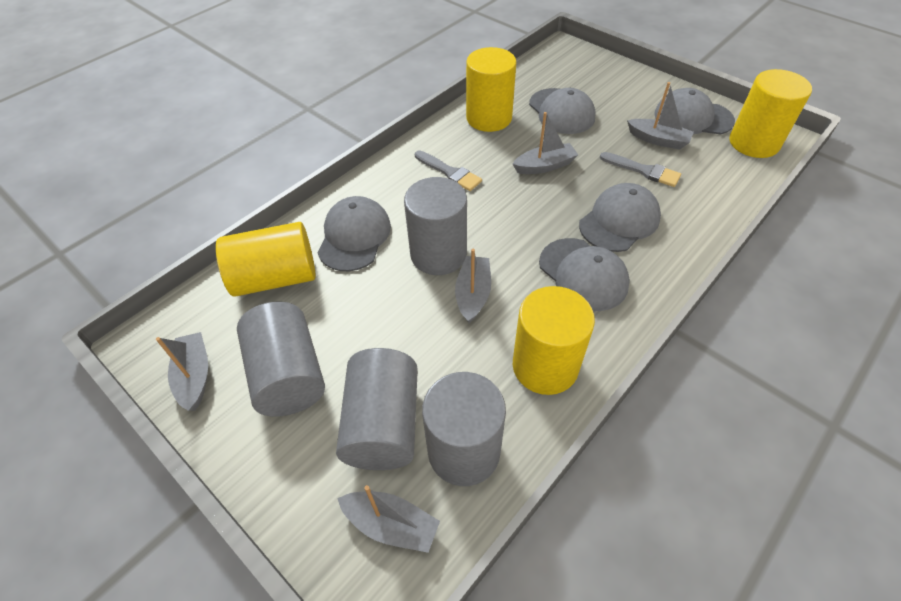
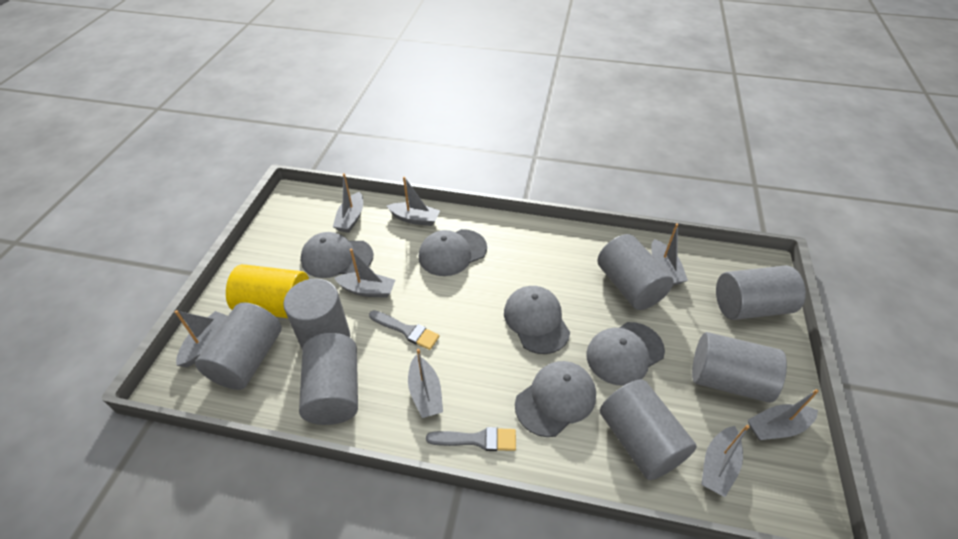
grey boat: 5 -> 8
grey cylinder: 4 -> 7
yellow cylinder: 4 -> 1

